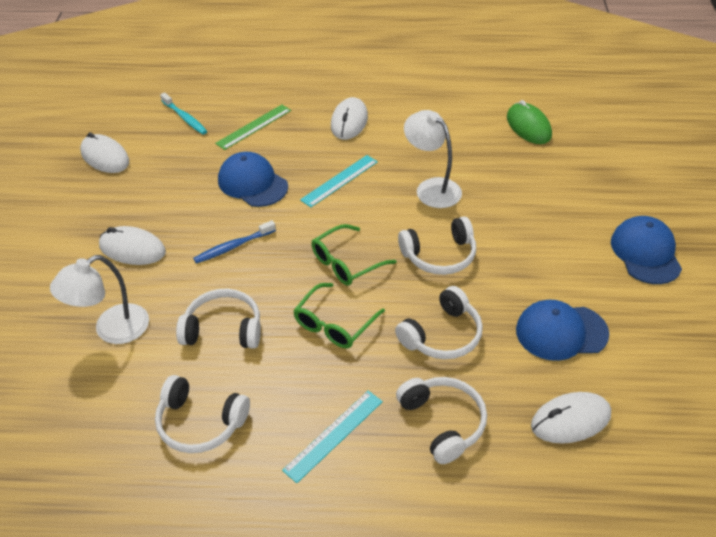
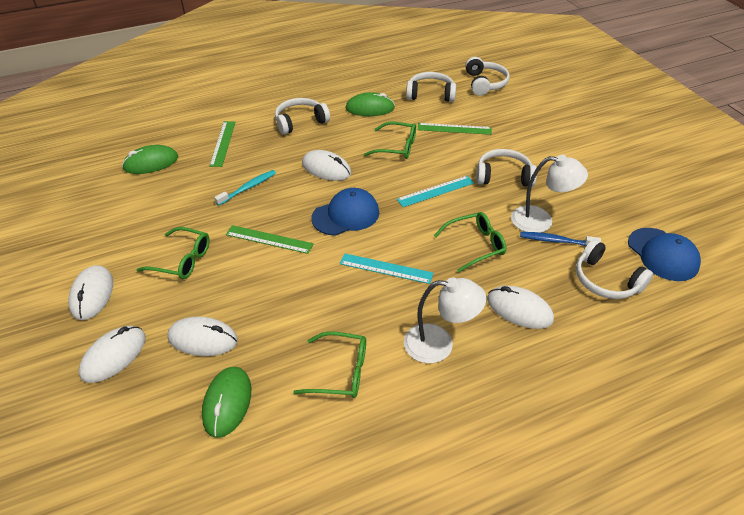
blue cap: 3 -> 2
green glasses: 2 -> 4
green mouse: 1 -> 3
green ruler: 1 -> 3
white mouse: 4 -> 5

